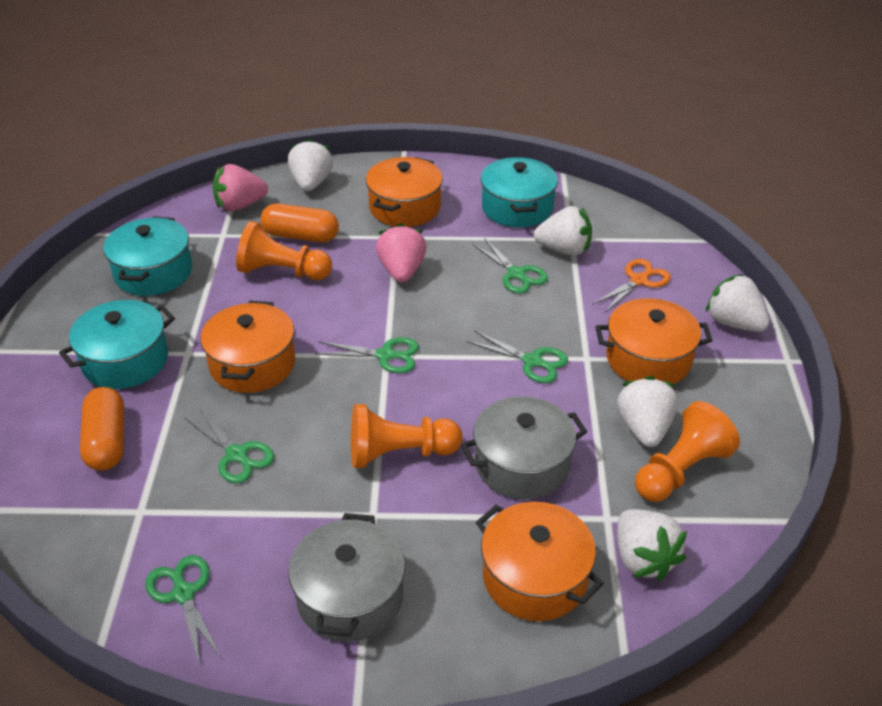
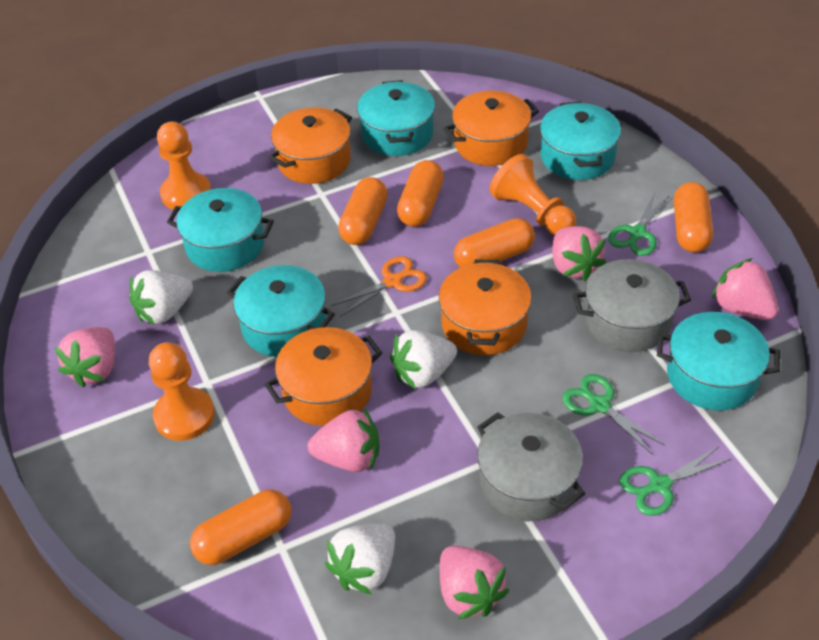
green scissors: 5 -> 3
orange capsule: 2 -> 5
pink strawberry: 2 -> 5
turquoise pot: 3 -> 5
white strawberry: 5 -> 3

